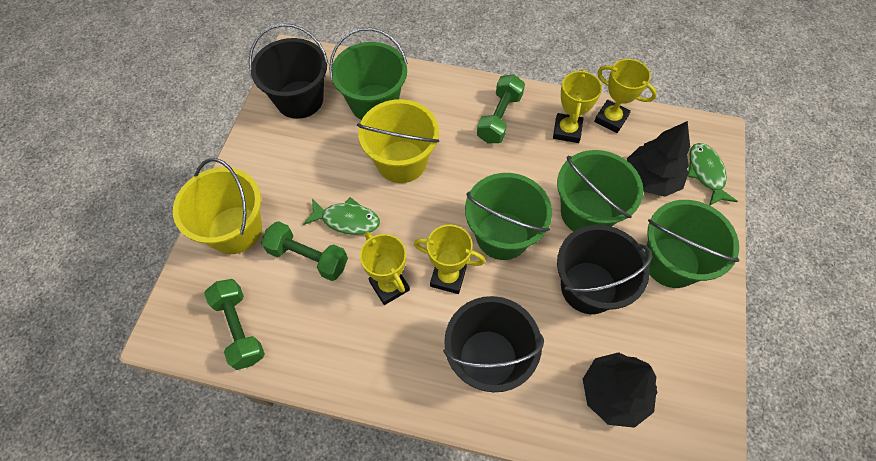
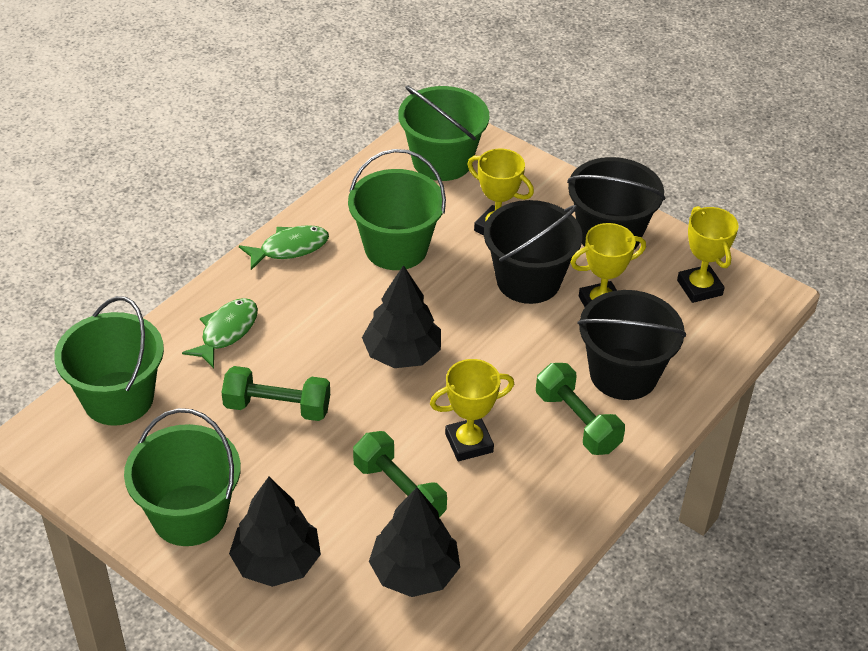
black tree: 2 -> 3
yellow bucket: 2 -> 0

